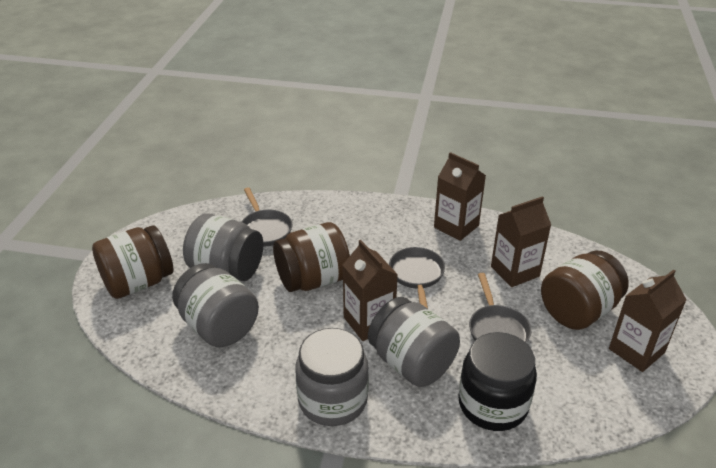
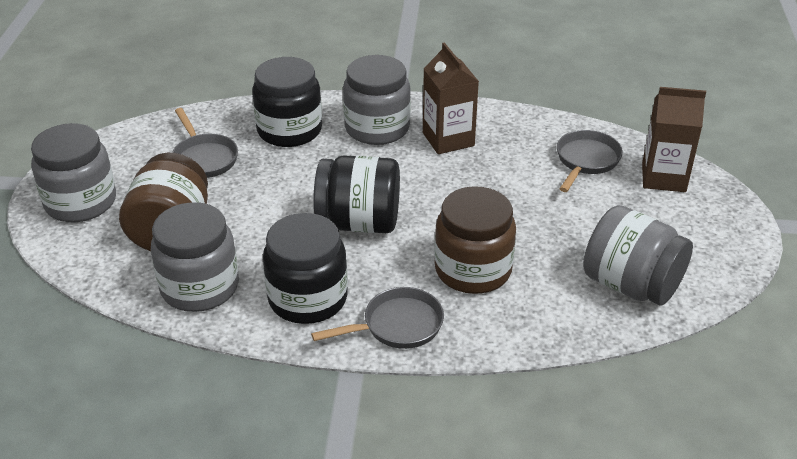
black jar: 1 -> 3
brown carton: 4 -> 2
brown jar: 3 -> 2

